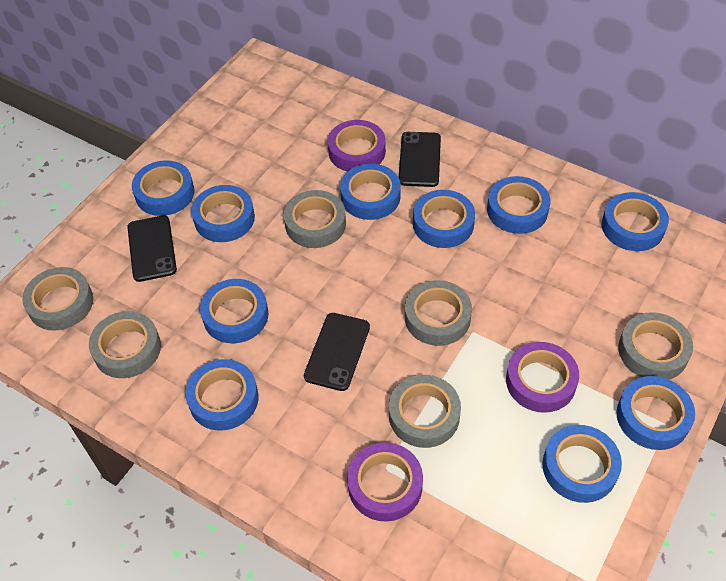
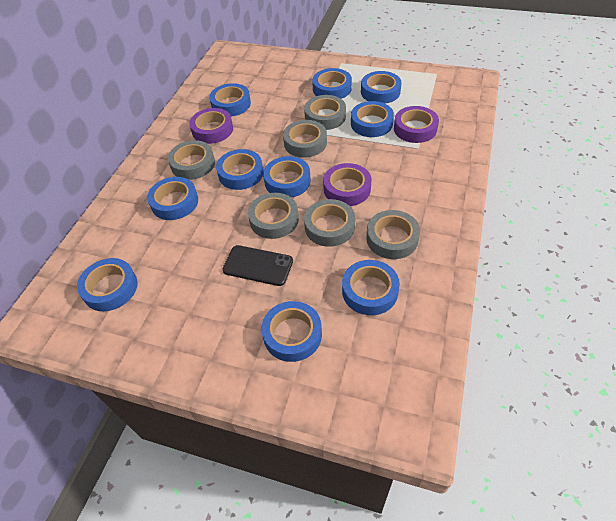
black phone: 3 -> 1

